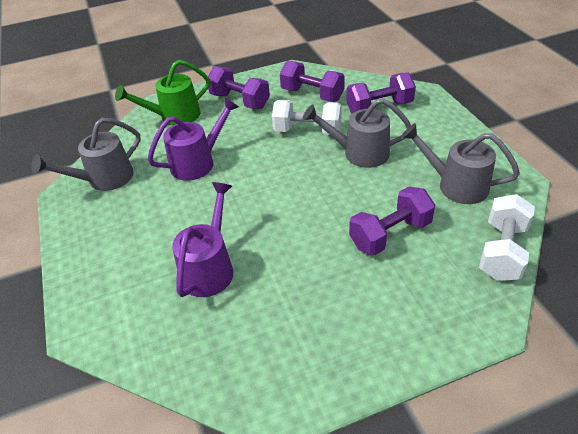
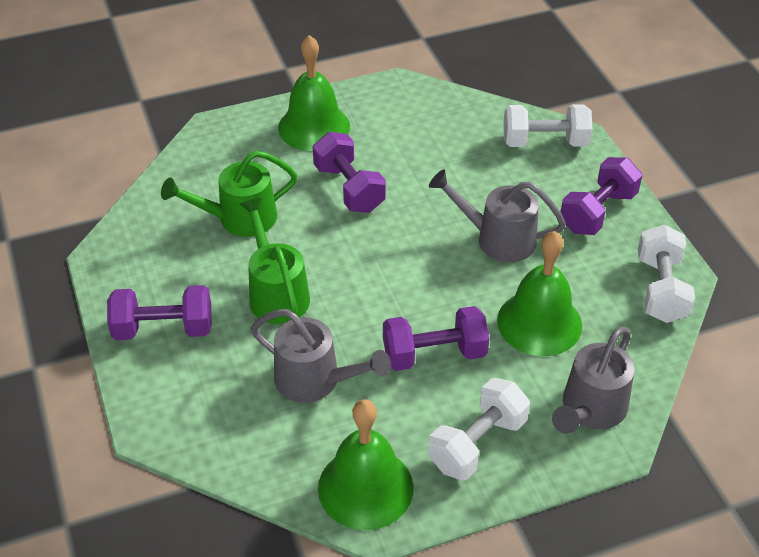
green bell: 0 -> 3
green watering can: 1 -> 2
purple watering can: 2 -> 0
white dumbbell: 2 -> 3

